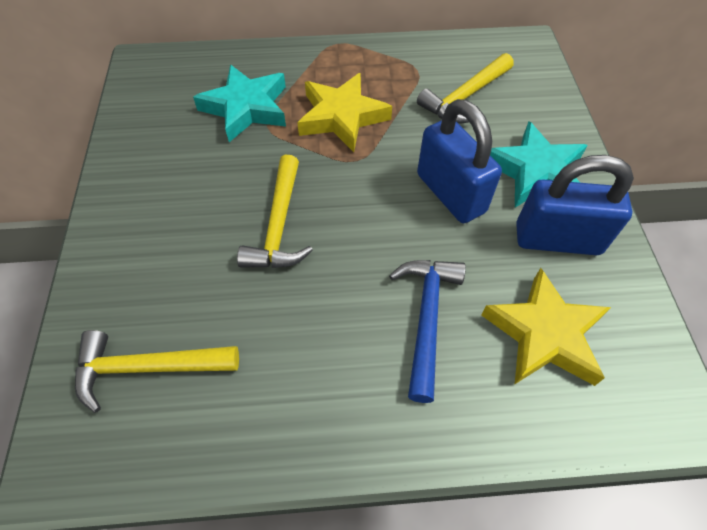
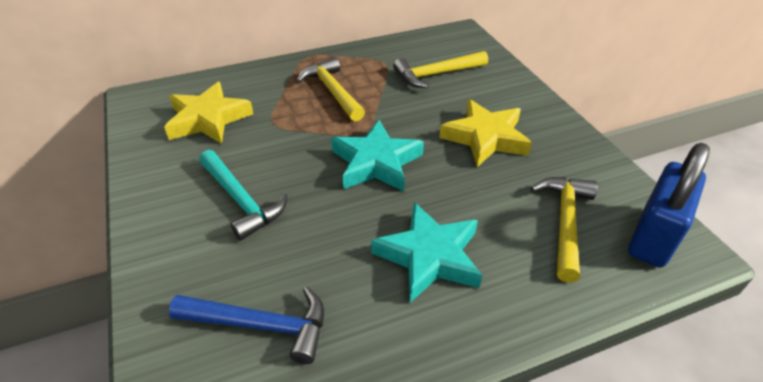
blue padlock: 2 -> 1
turquoise hammer: 0 -> 1

